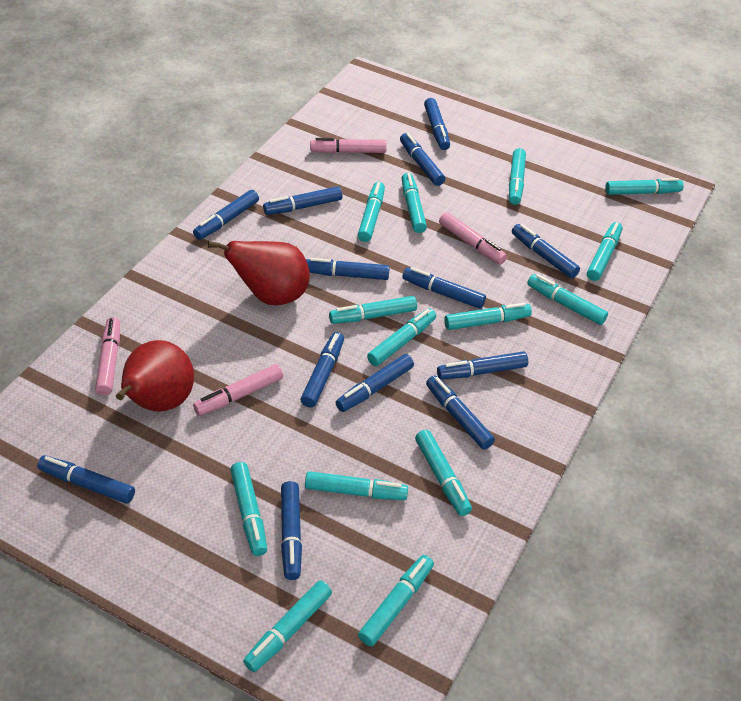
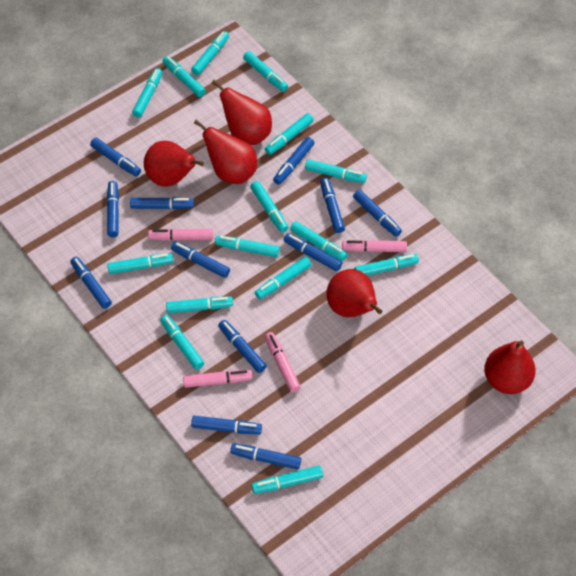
blue marker: 13 -> 12
red pear: 2 -> 5
turquoise marker: 14 -> 15

